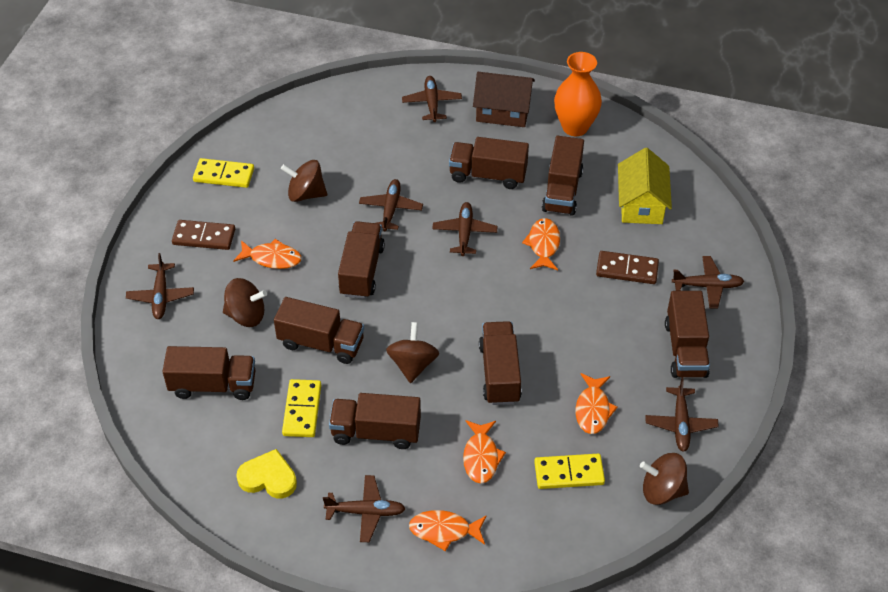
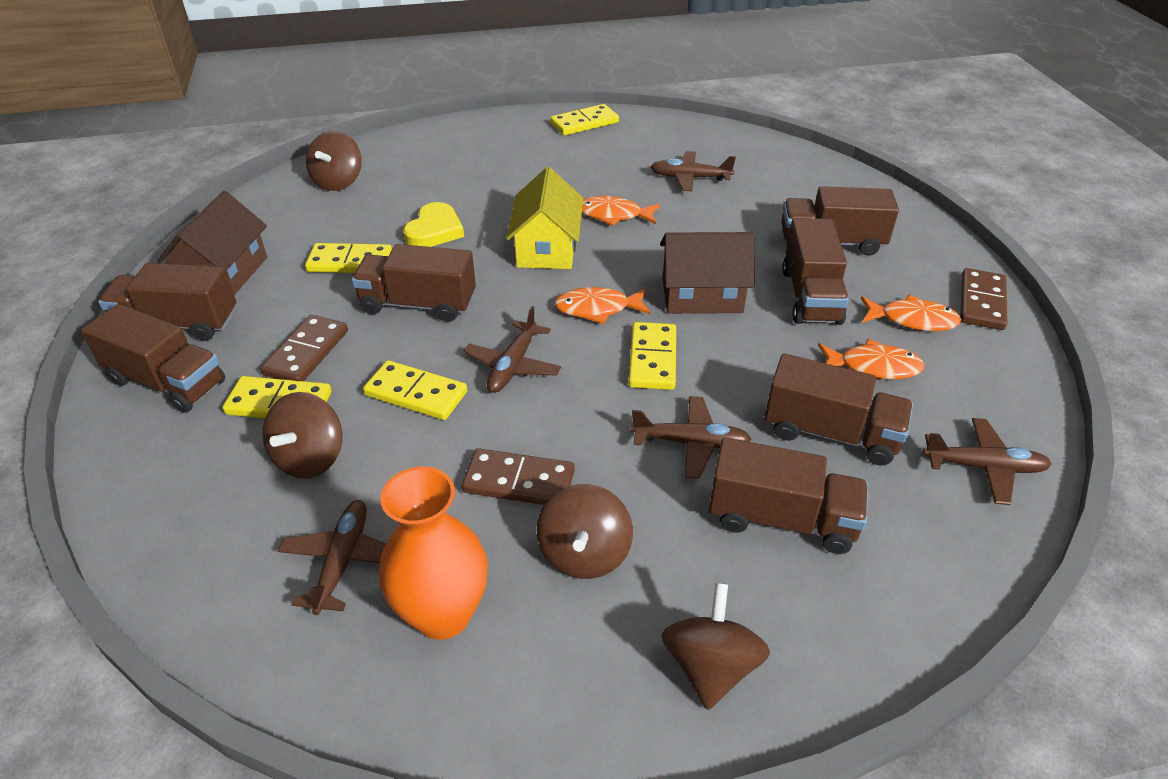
brown domino: 2 -> 3
brown house: 1 -> 2
brown plane: 7 -> 5
brown truck: 8 -> 7
orange fish: 5 -> 4
yellow domino: 3 -> 5

